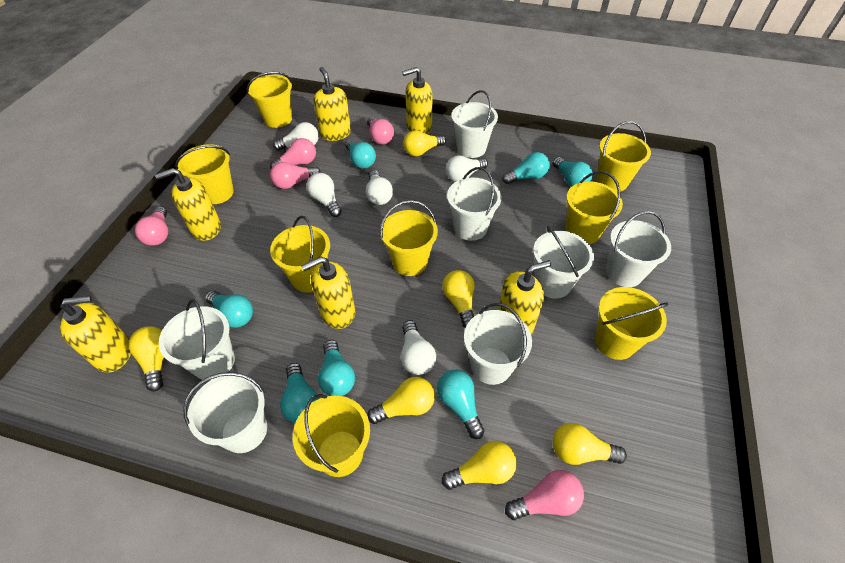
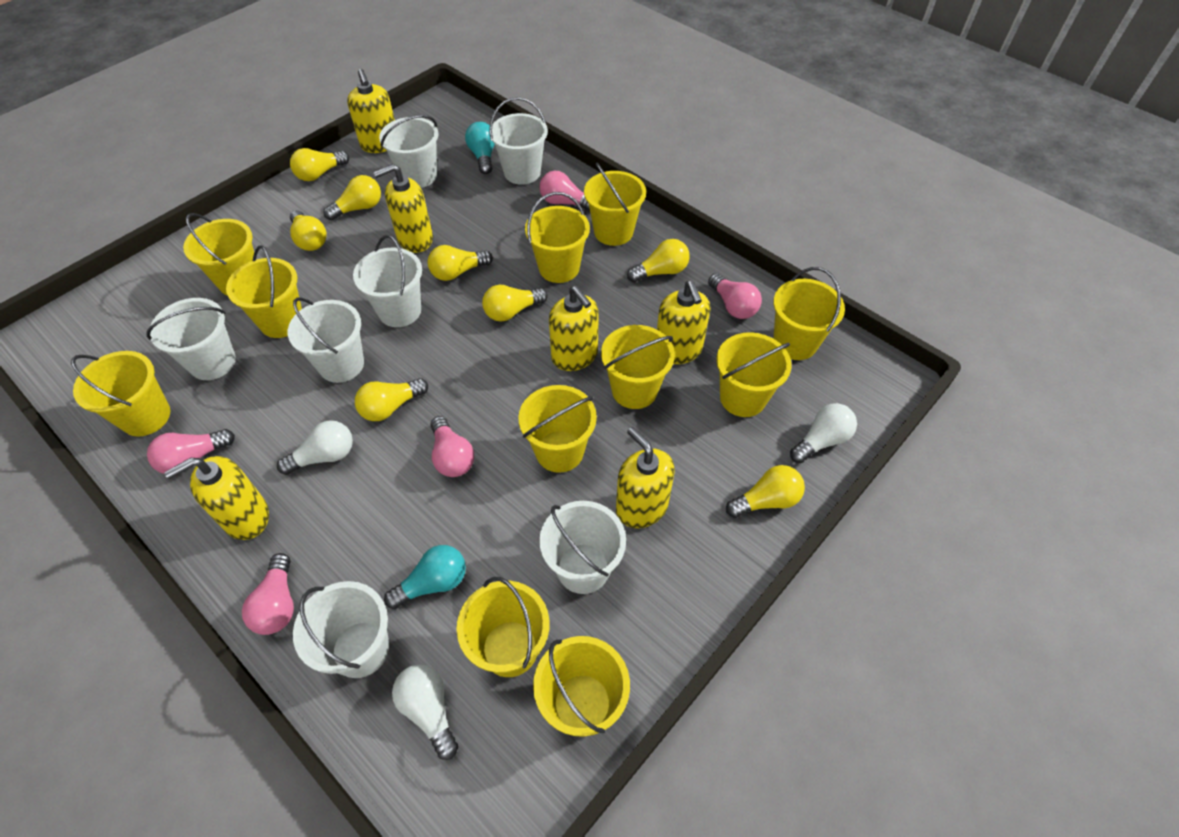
turquoise light bulb: 7 -> 2
white light bulb: 5 -> 3
yellow bucket: 8 -> 11
yellow light bulb: 6 -> 8

